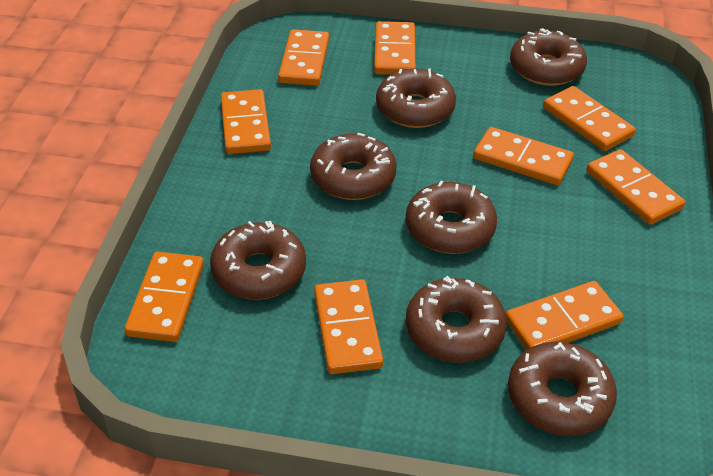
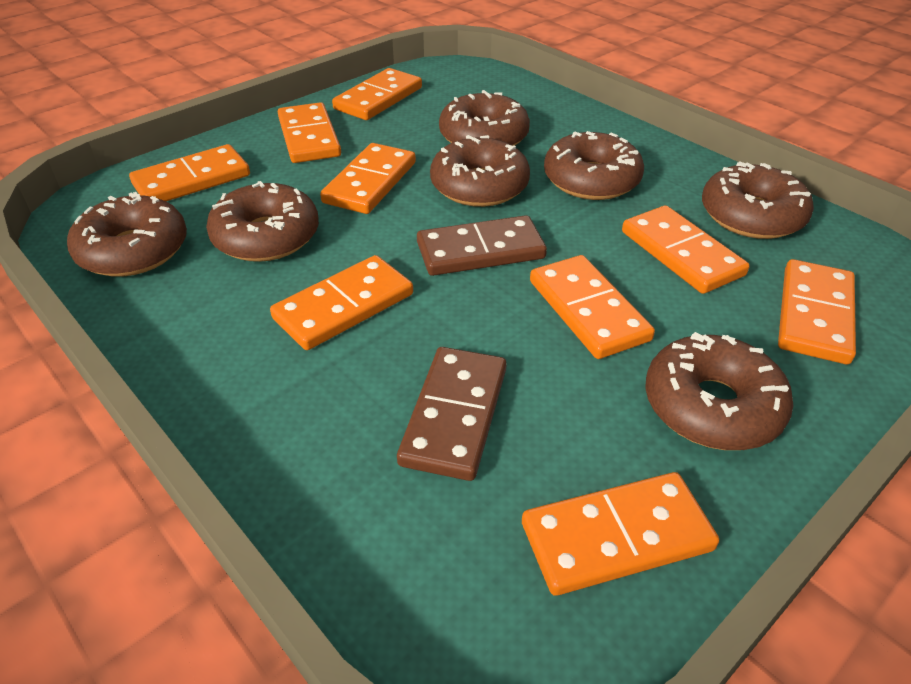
brown domino: 0 -> 2

